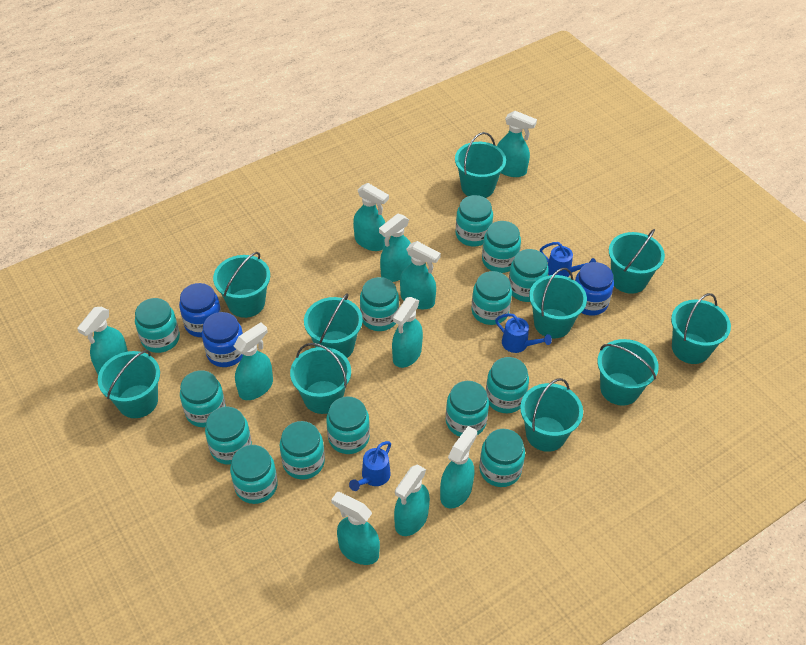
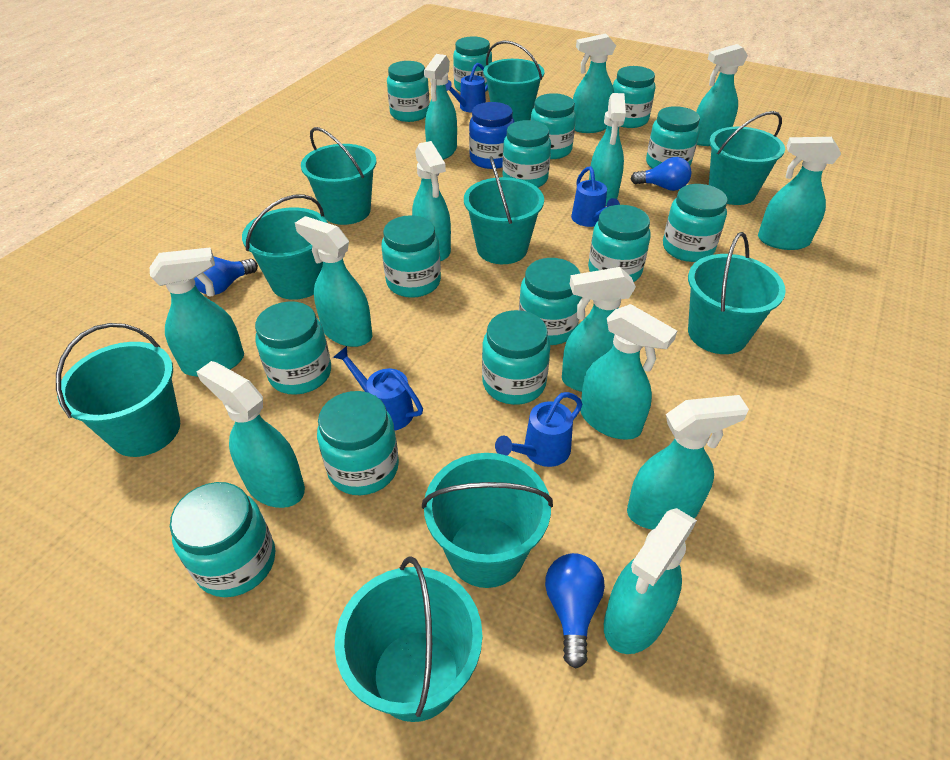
blue jar: 3 -> 1
blue light bulb: 0 -> 3
blue watering can: 3 -> 4
turquoise bucket: 10 -> 9
turquoise spray bottle: 10 -> 13

